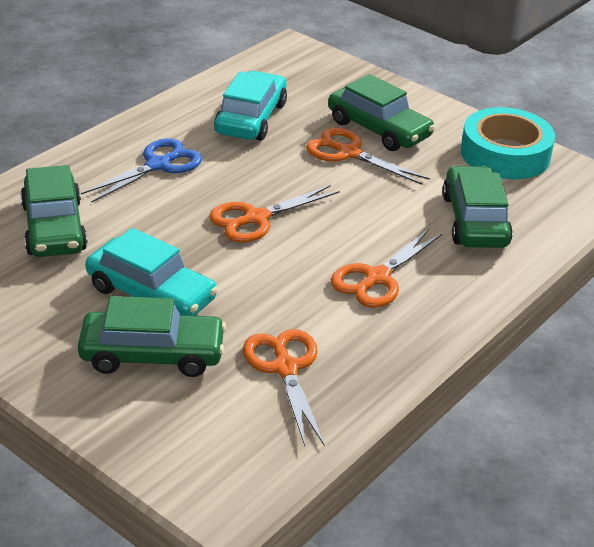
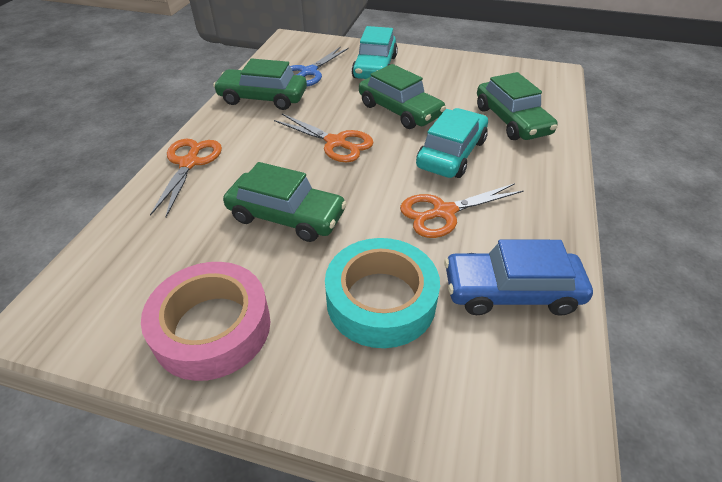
blue car: 0 -> 1
orange scissors: 4 -> 3
pink tape: 0 -> 1

